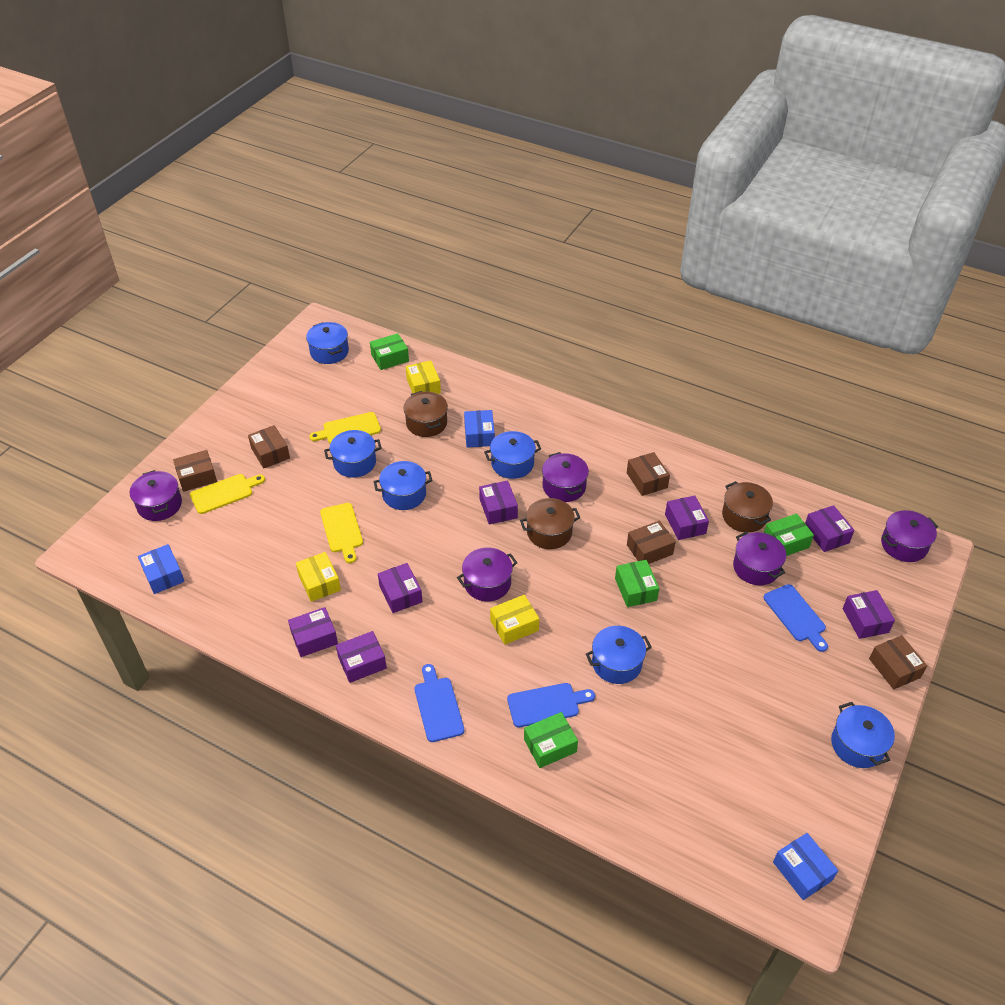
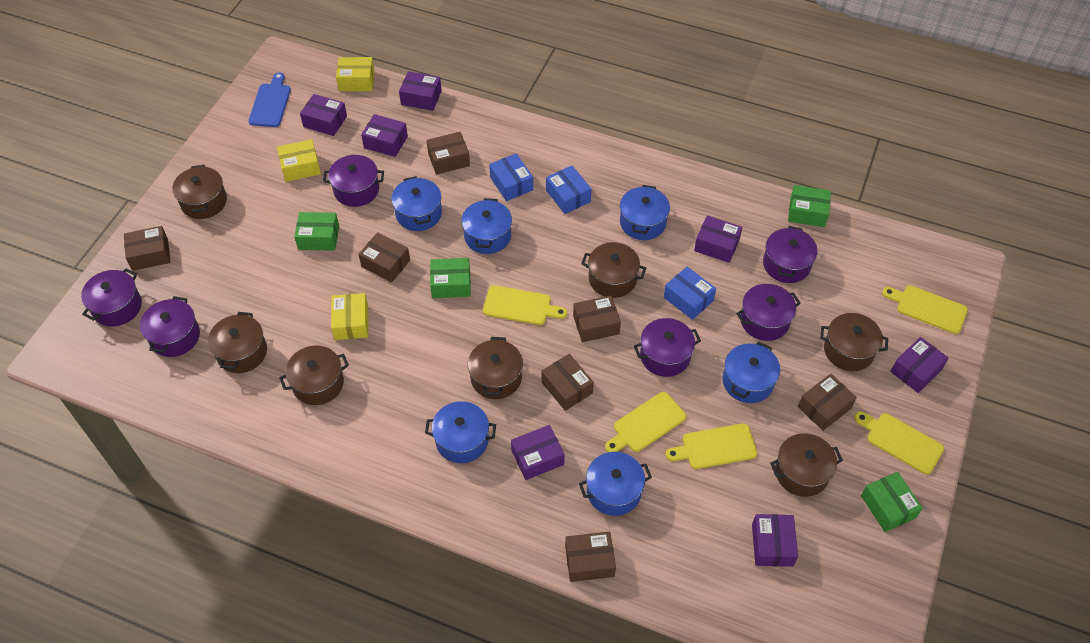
blue cutting board: 3 -> 1
brown box: 5 -> 7
brown pot: 3 -> 7
purple pot: 5 -> 6
yellow cutting board: 3 -> 5

